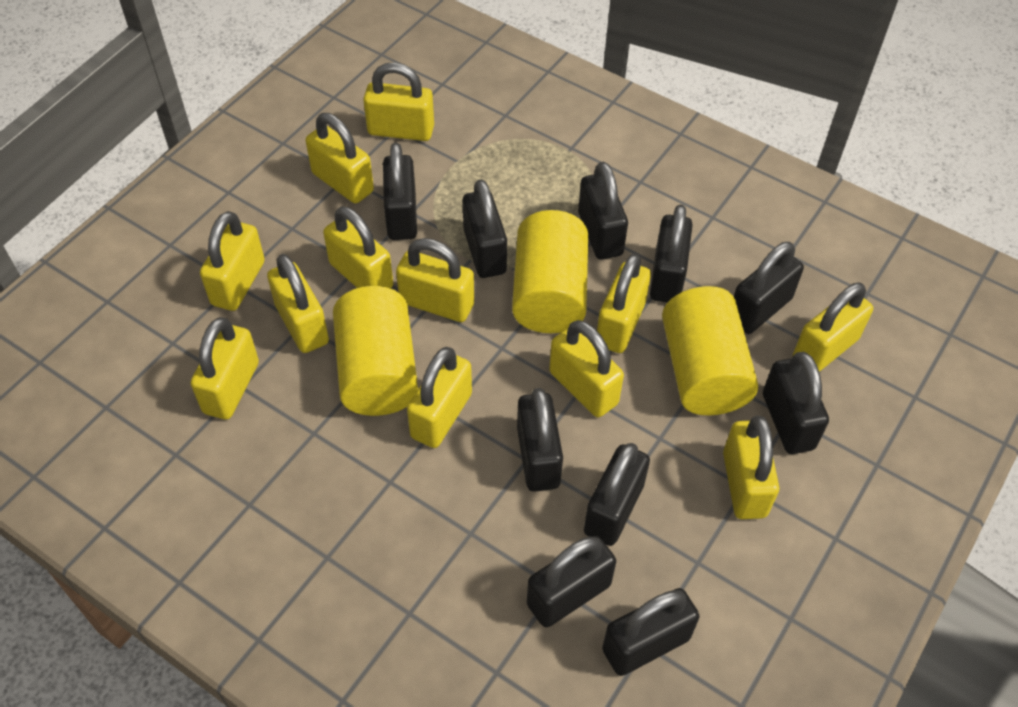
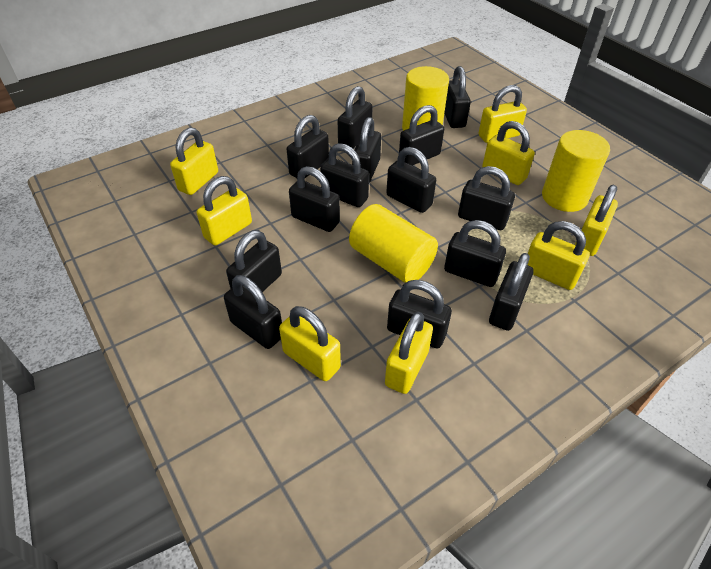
black padlock: 10 -> 14
yellow padlock: 12 -> 8

